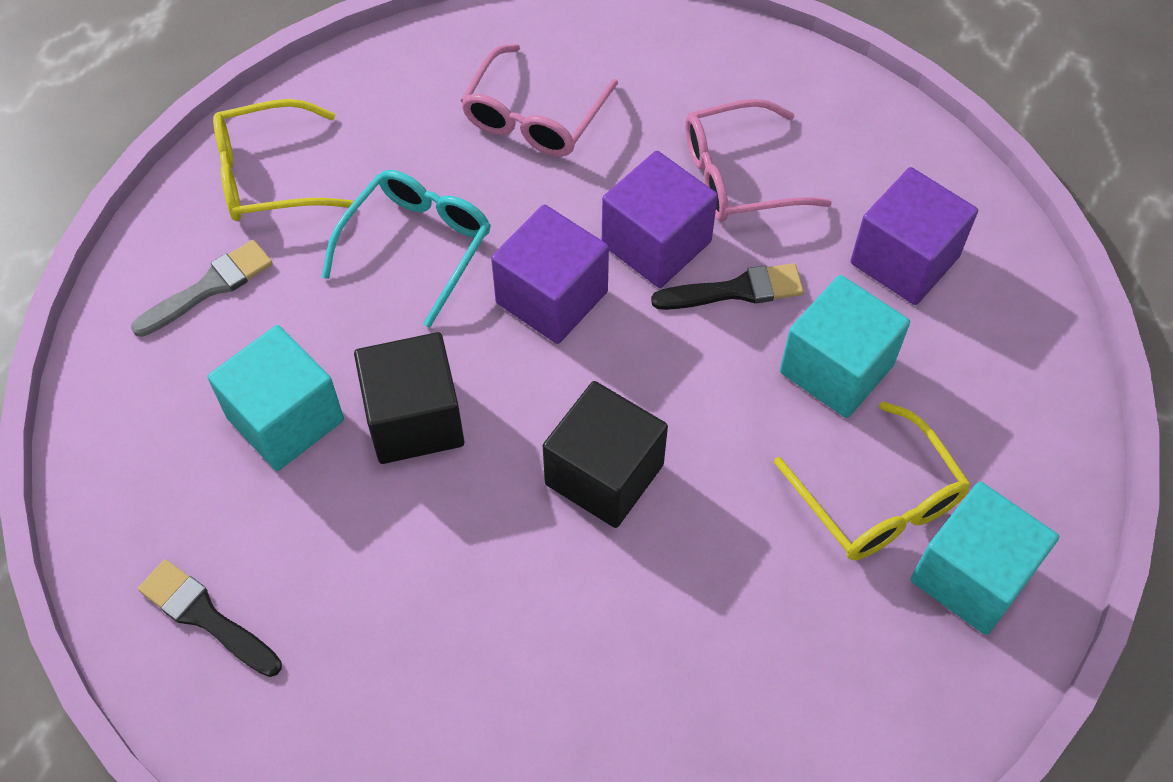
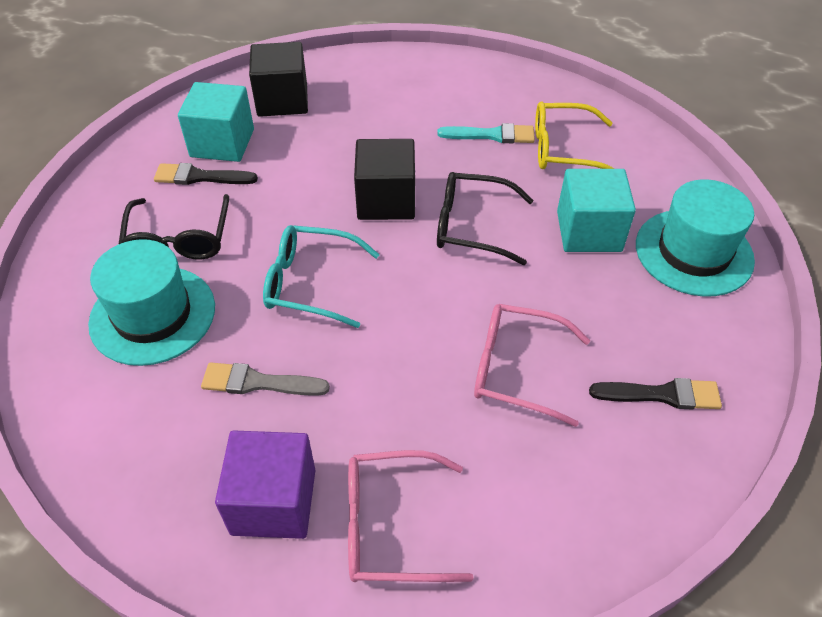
black glasses: 0 -> 2
purple cube: 3 -> 1
turquoise brush: 0 -> 1
turquoise cube: 3 -> 2
turquoise hat: 0 -> 2
yellow glasses: 2 -> 1

